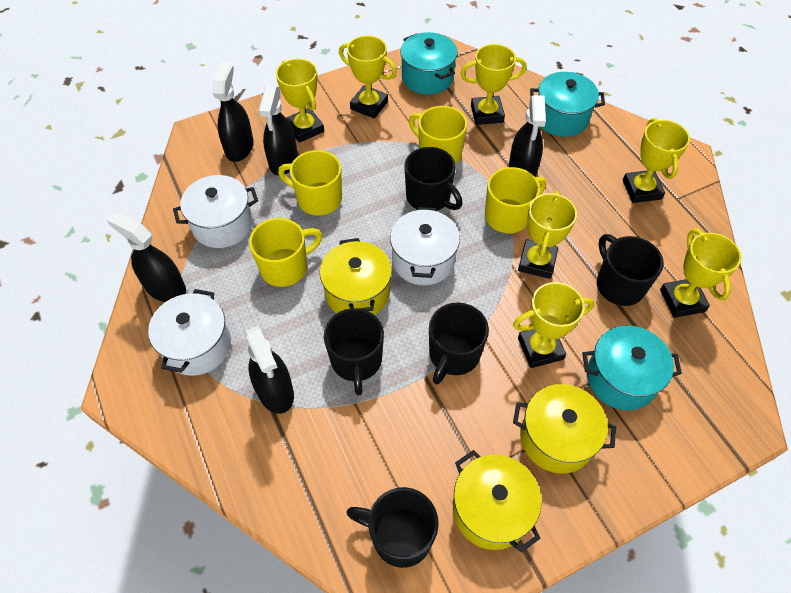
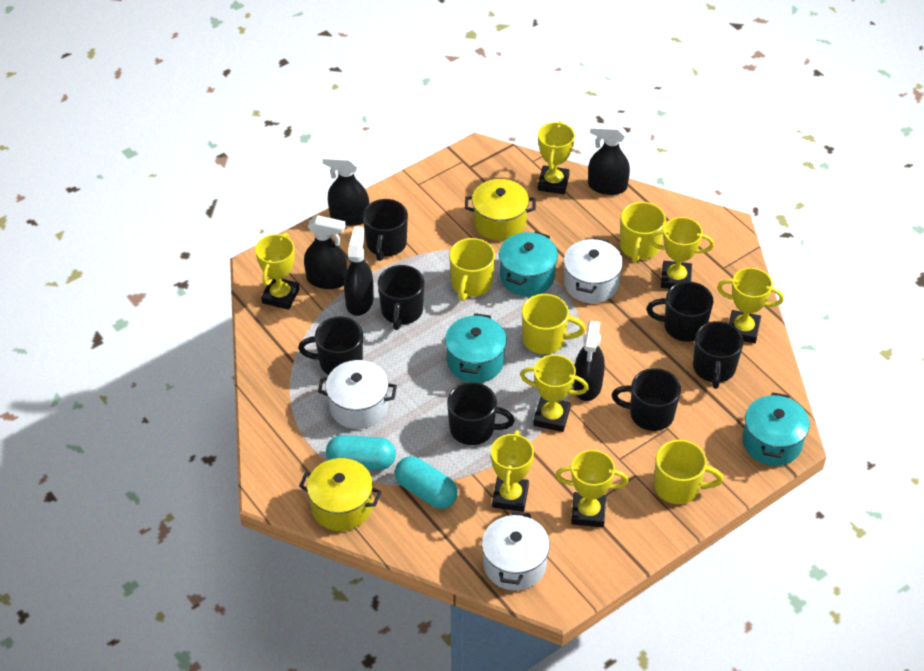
black mug: 5 -> 7
turquoise capsule: 0 -> 2
yellow pot: 3 -> 2

